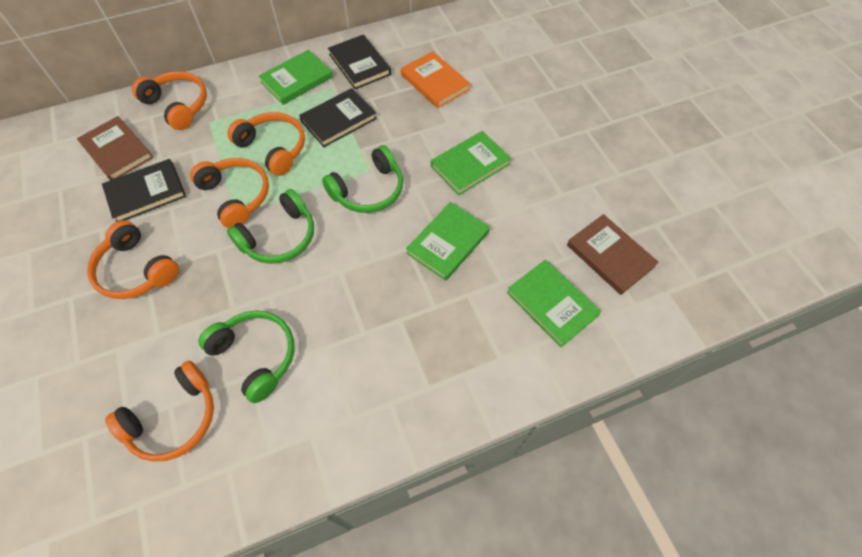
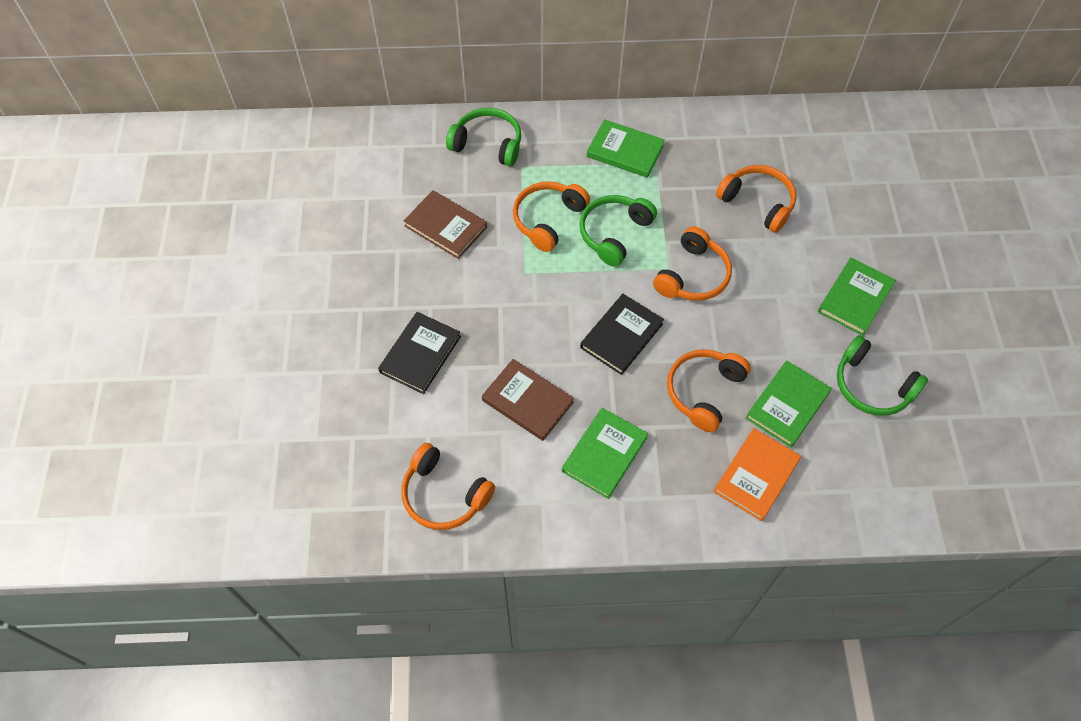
black book: 3 -> 2

